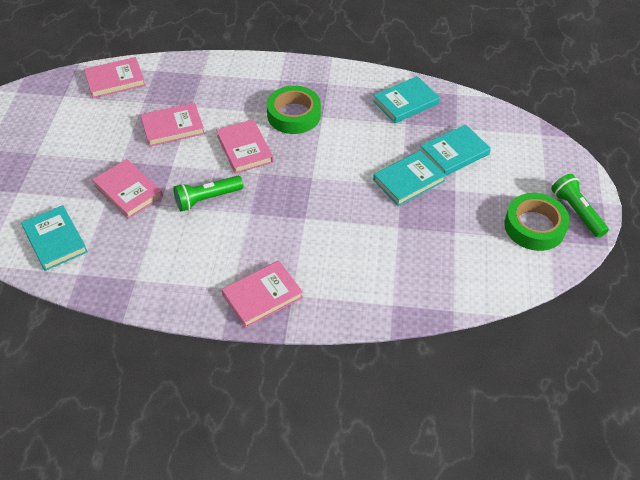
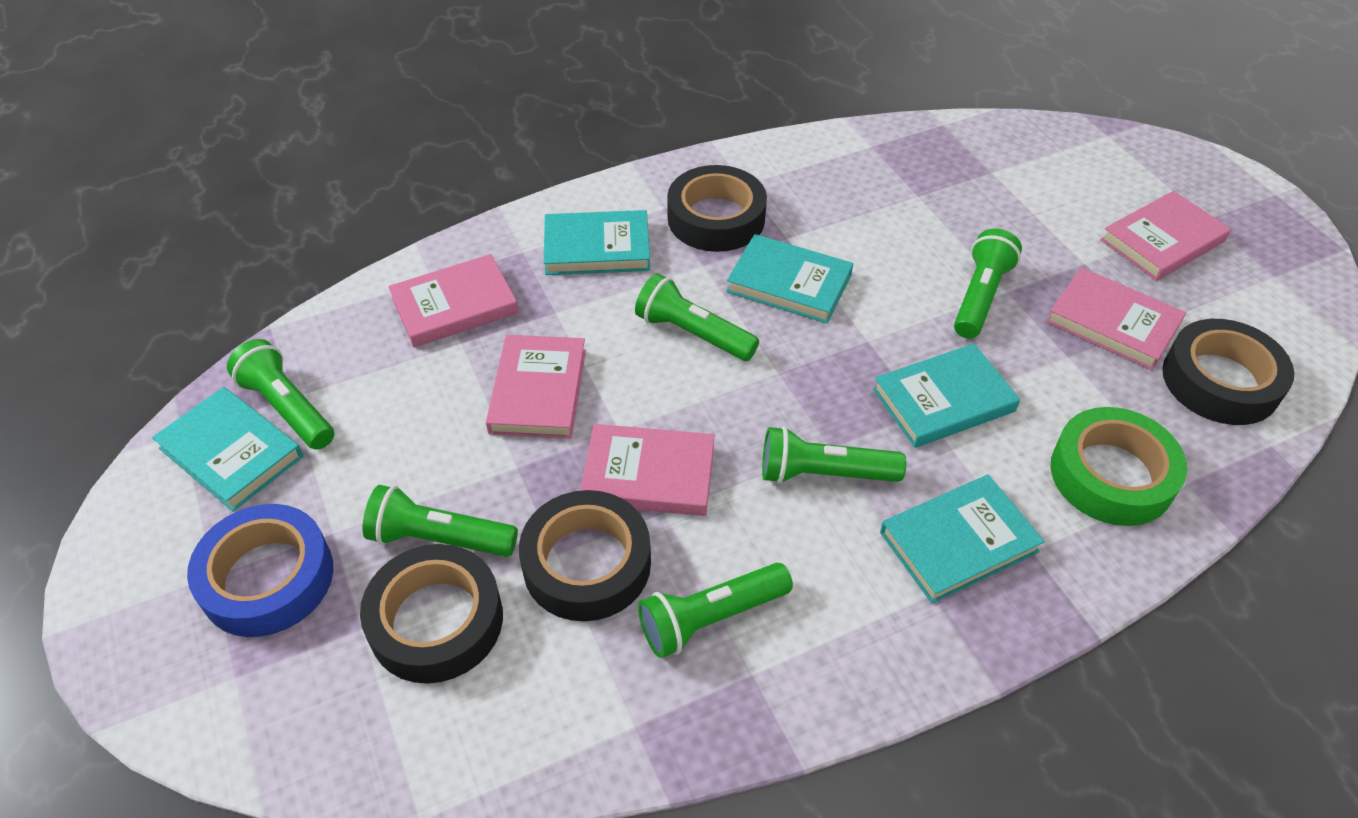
black tape: 0 -> 4
blue tape: 0 -> 1
green flashlight: 2 -> 6
green tape: 2 -> 1
turquoise book: 4 -> 5

